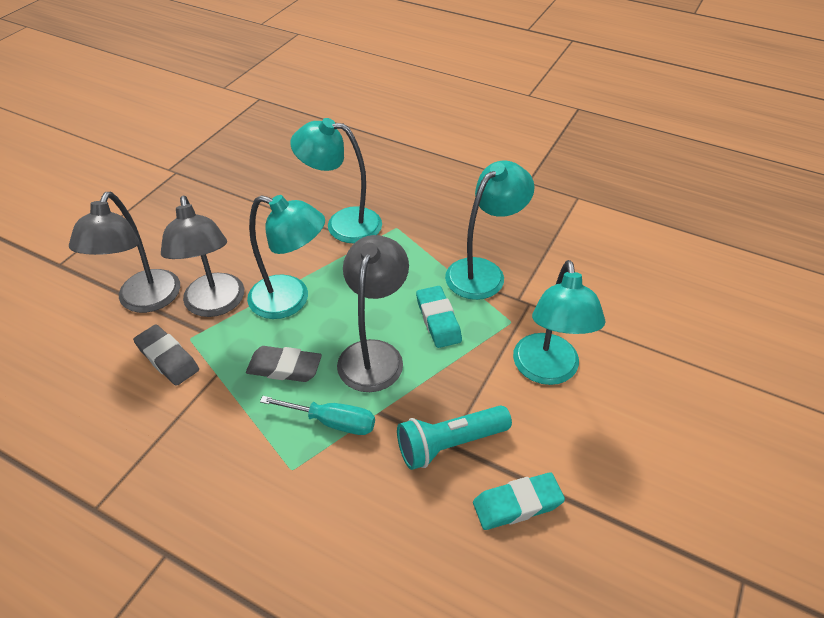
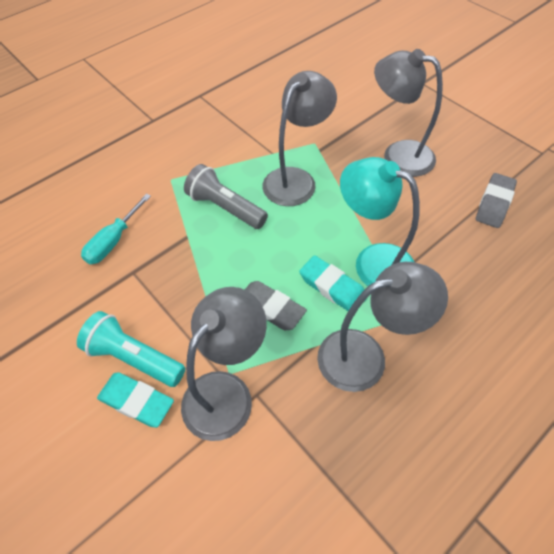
grey flashlight: 0 -> 1
grey lamp: 3 -> 4
turquoise lamp: 4 -> 1

